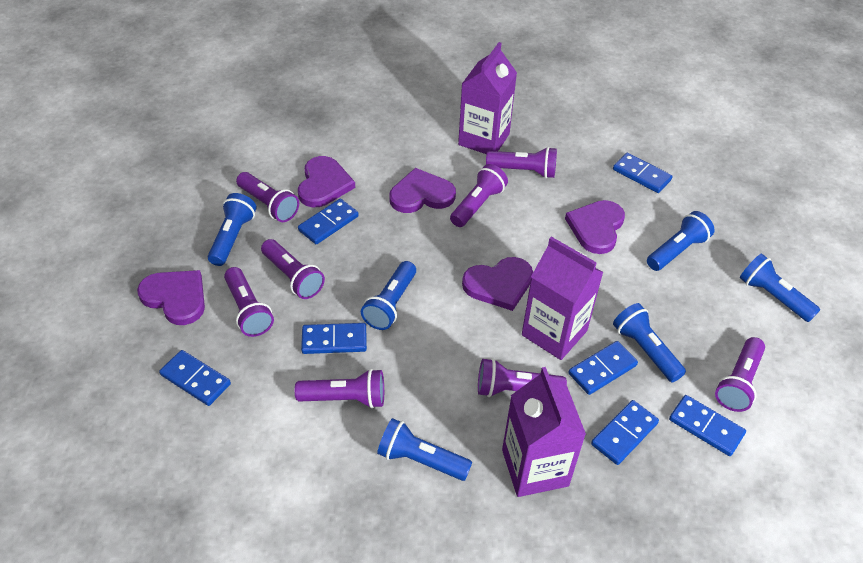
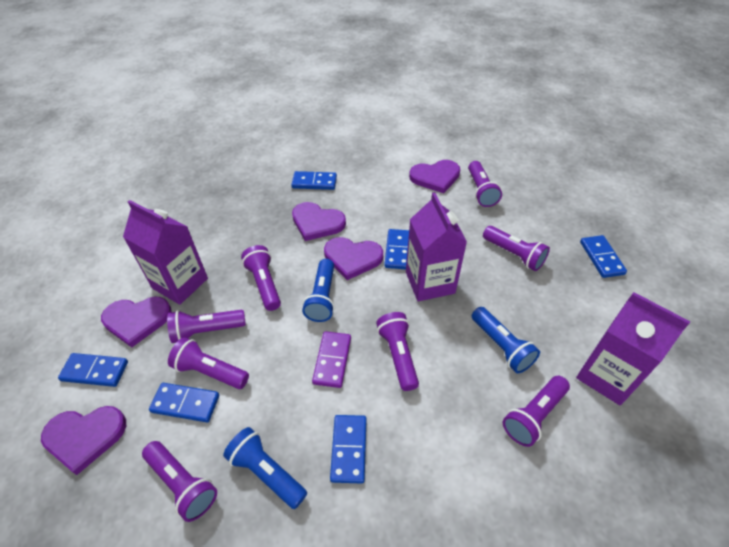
blue domino: 7 -> 6
blue flashlight: 6 -> 3
purple domino: 0 -> 1

